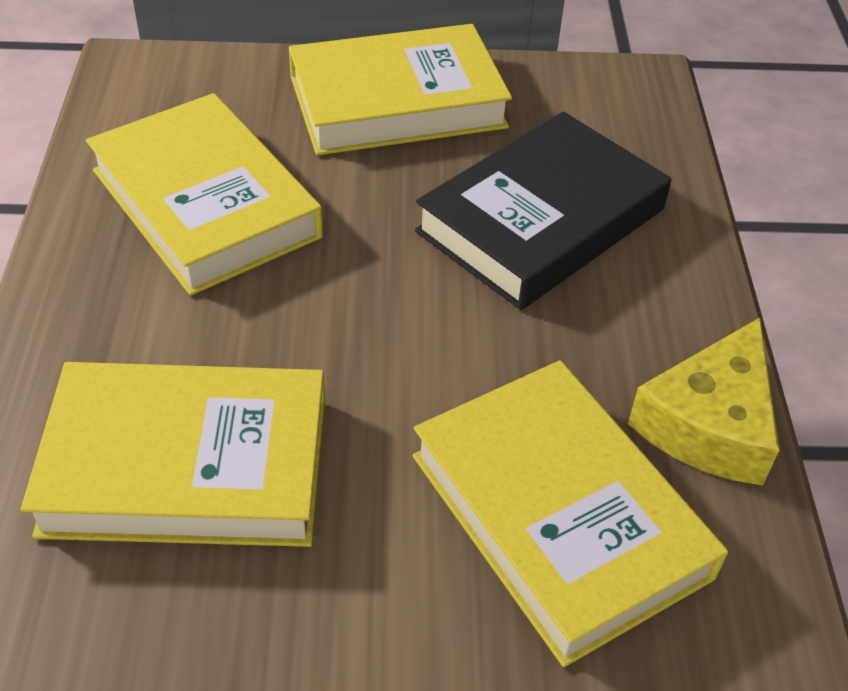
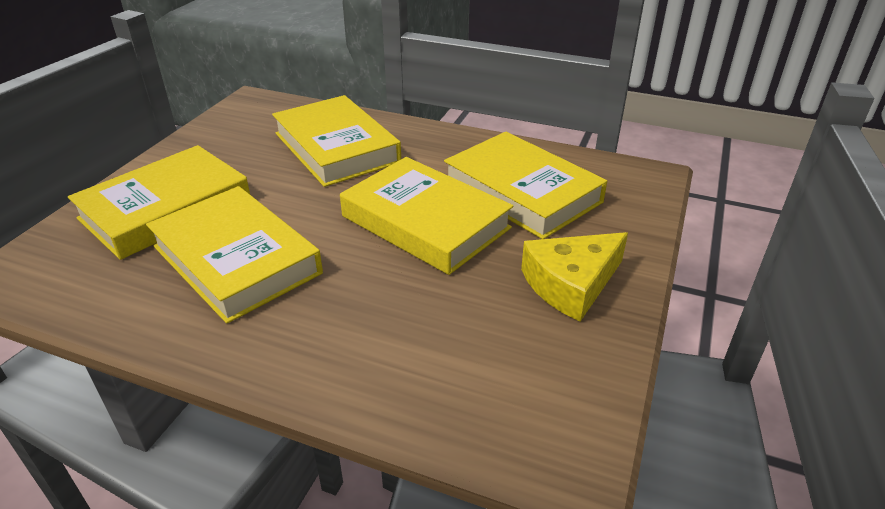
black book: 1 -> 0
yellow book: 4 -> 5

